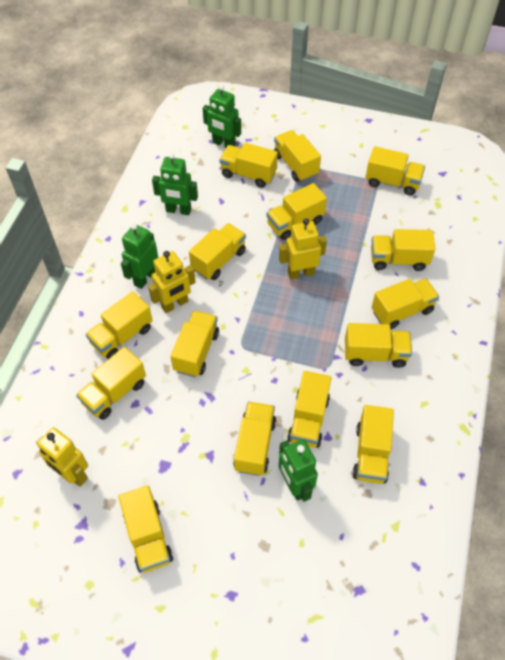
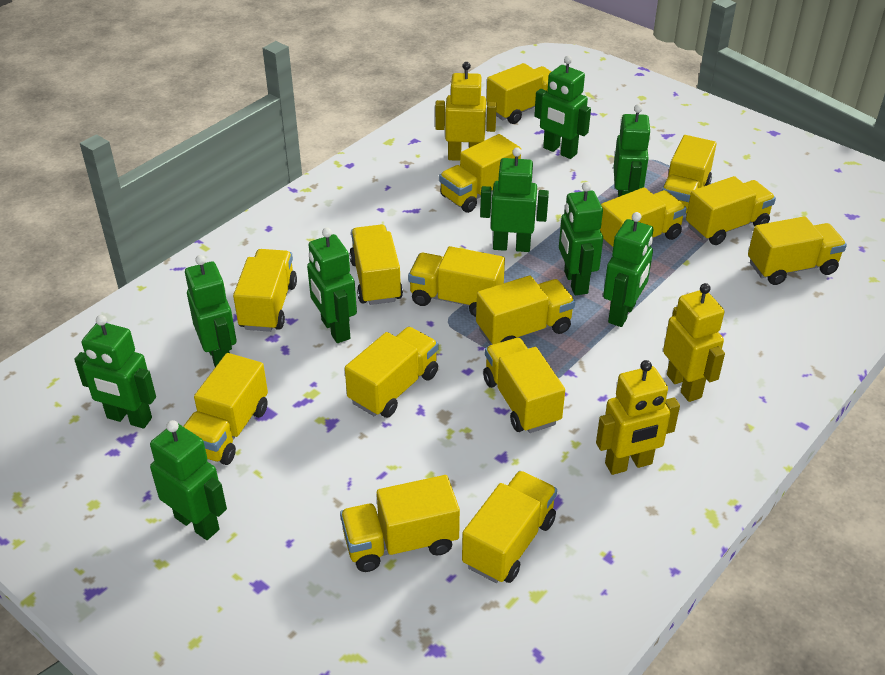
green robot: 4 -> 9

